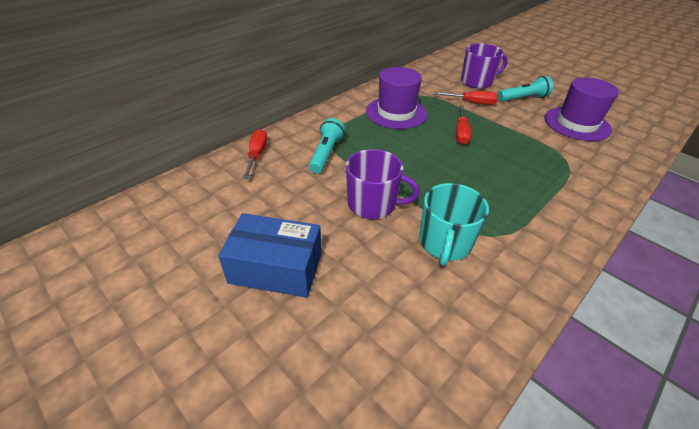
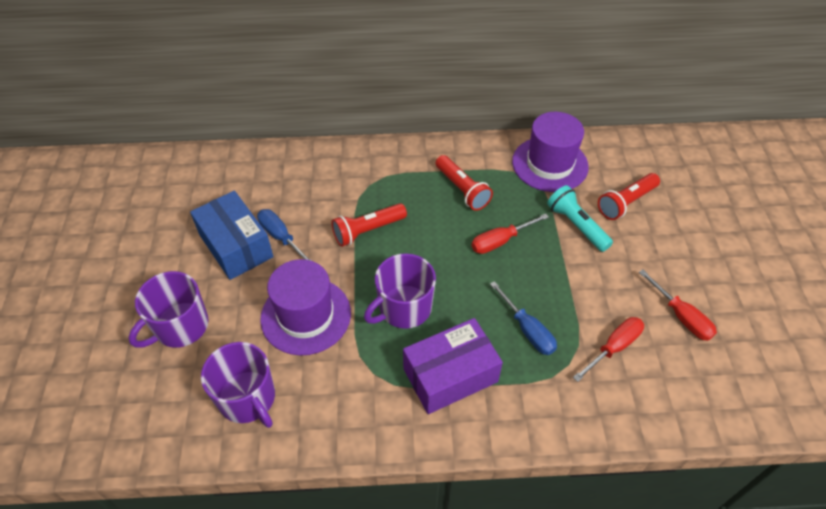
blue screwdriver: 0 -> 2
purple box: 0 -> 1
purple mug: 2 -> 3
red flashlight: 0 -> 3
turquoise flashlight: 2 -> 1
turquoise mug: 1 -> 0

